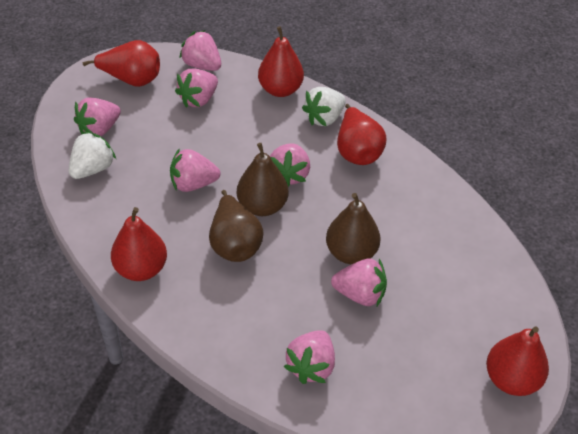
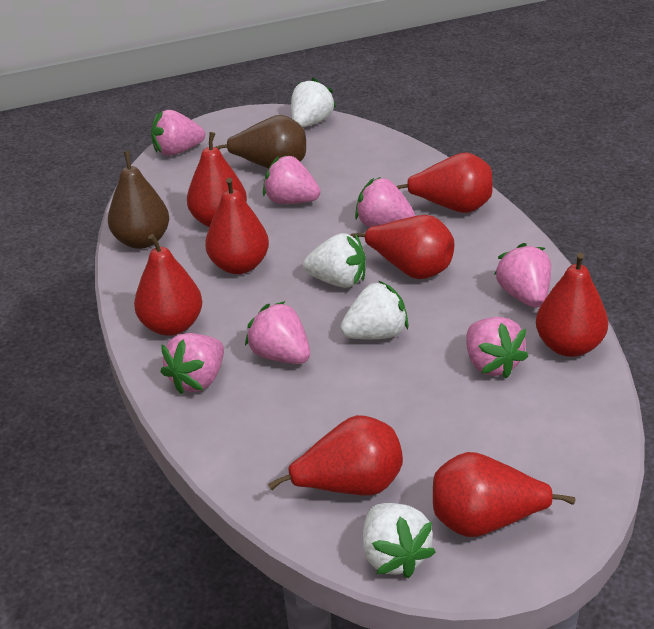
brown pear: 3 -> 2
red pear: 5 -> 8
white strawberry: 2 -> 4

